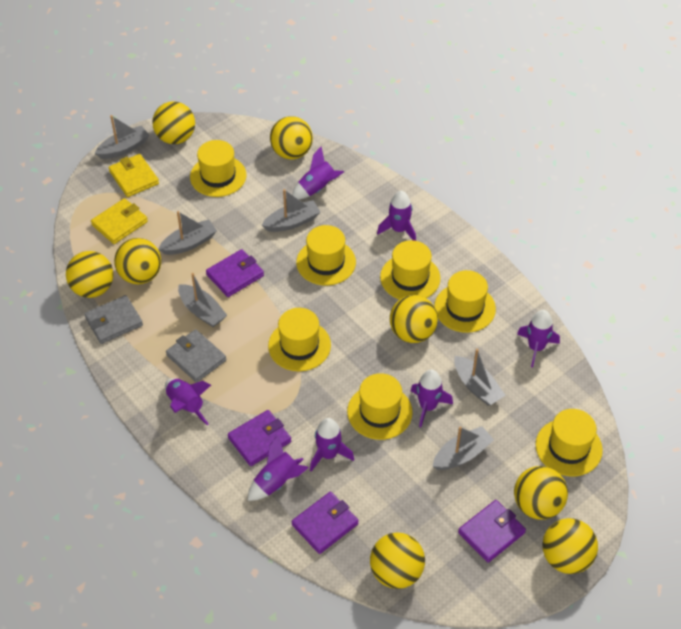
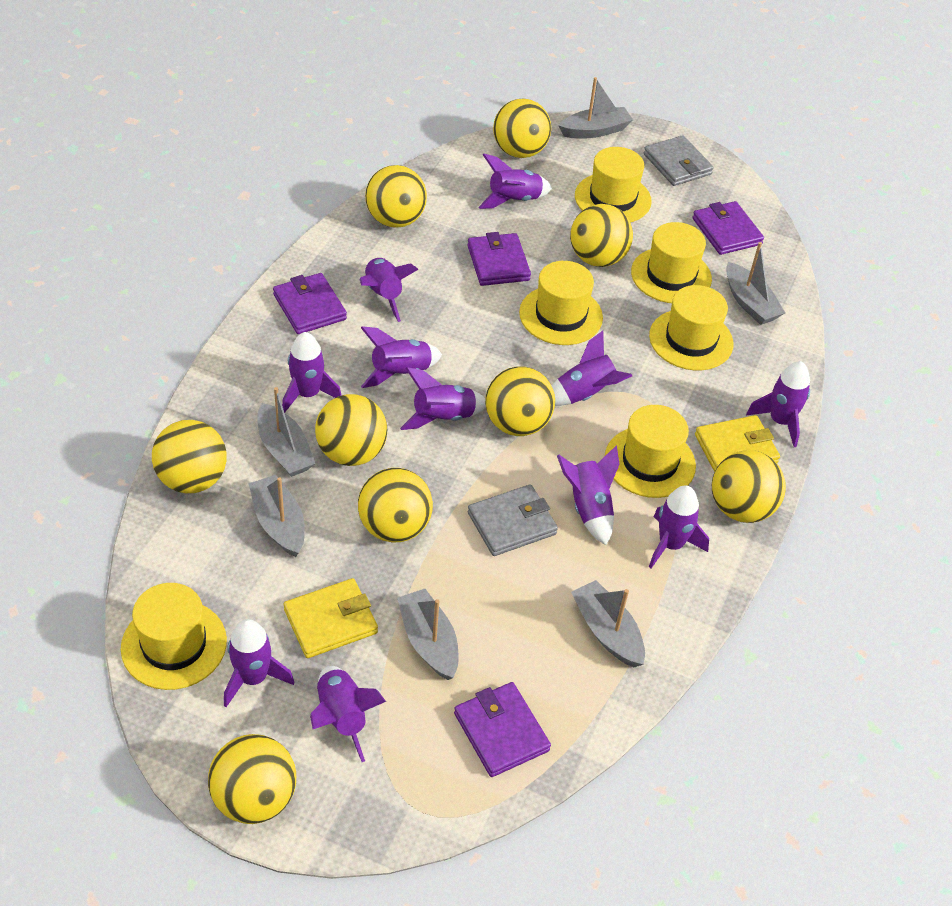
purple rocket: 7 -> 11
yellow ball: 8 -> 9
yellow hat: 7 -> 6

